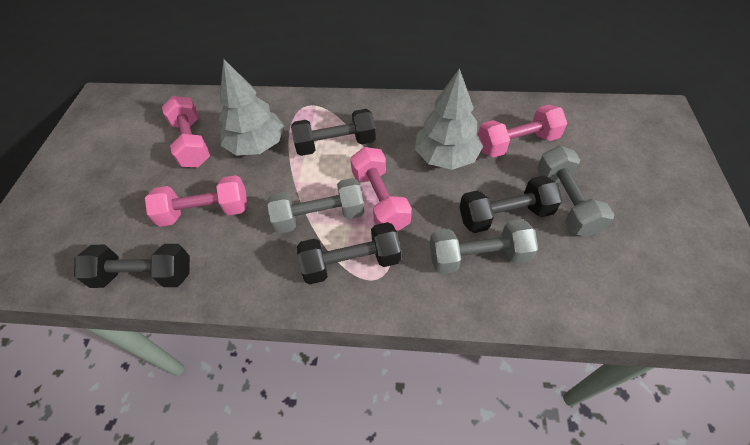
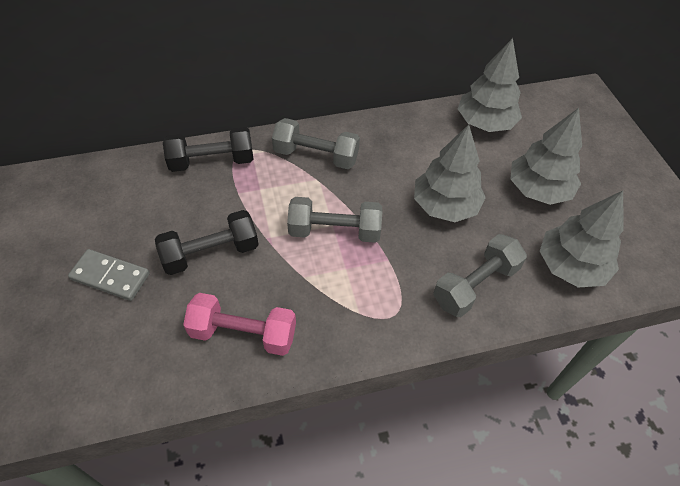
black dumbbell: 4 -> 2
grey domino: 0 -> 1
grey tree: 2 -> 4
pink dumbbell: 4 -> 1

